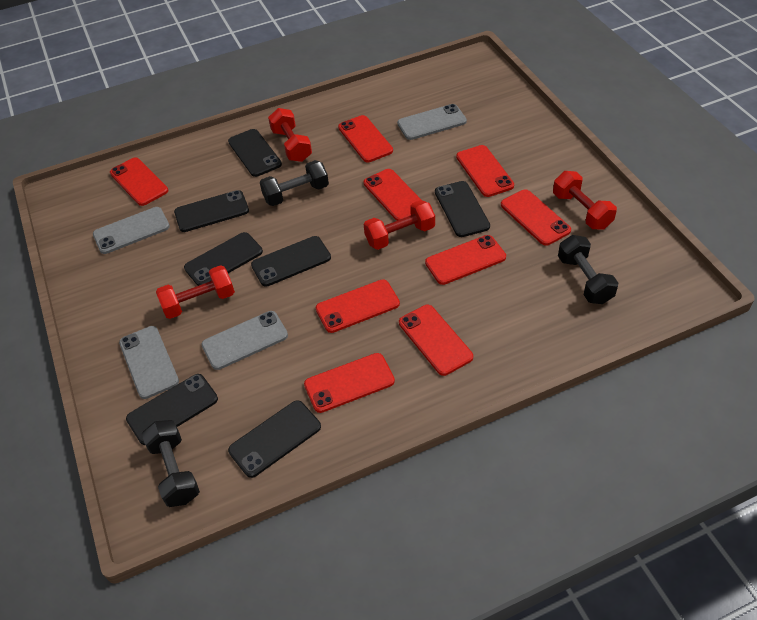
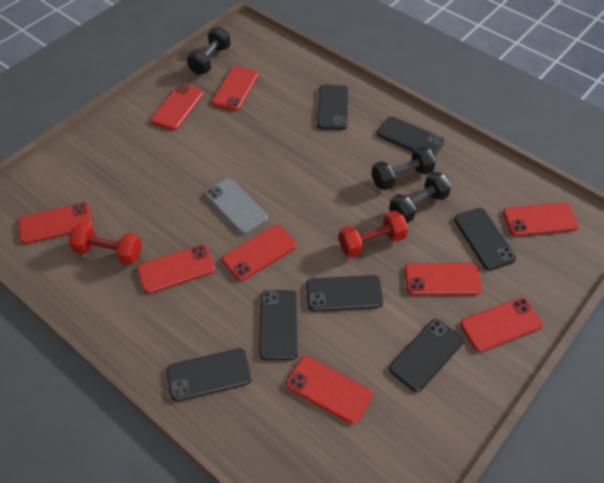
grey phone: 4 -> 1
red dumbbell: 4 -> 2

